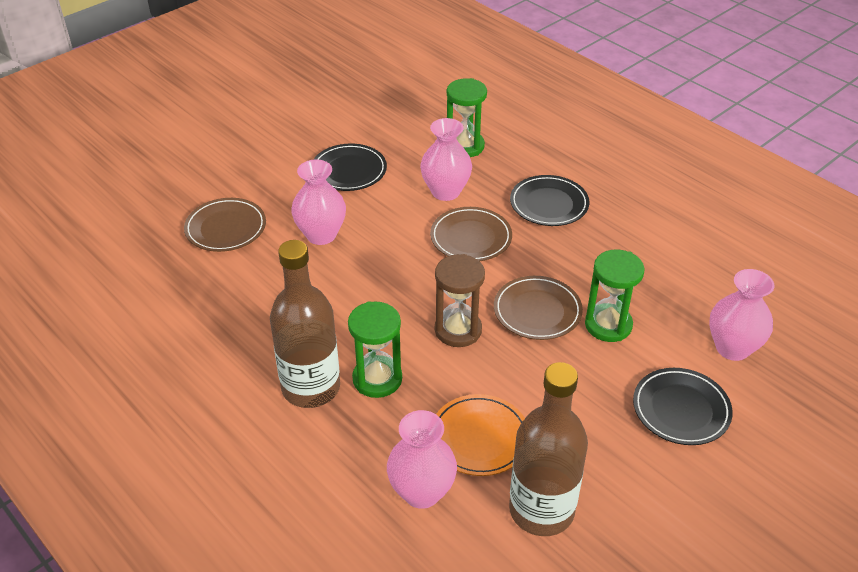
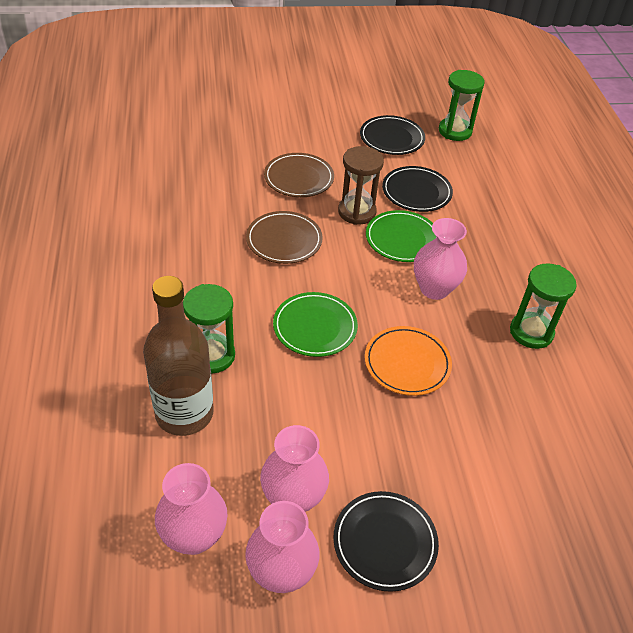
brown bottle: 2 -> 1
brown plate: 3 -> 2
green plate: 0 -> 2

